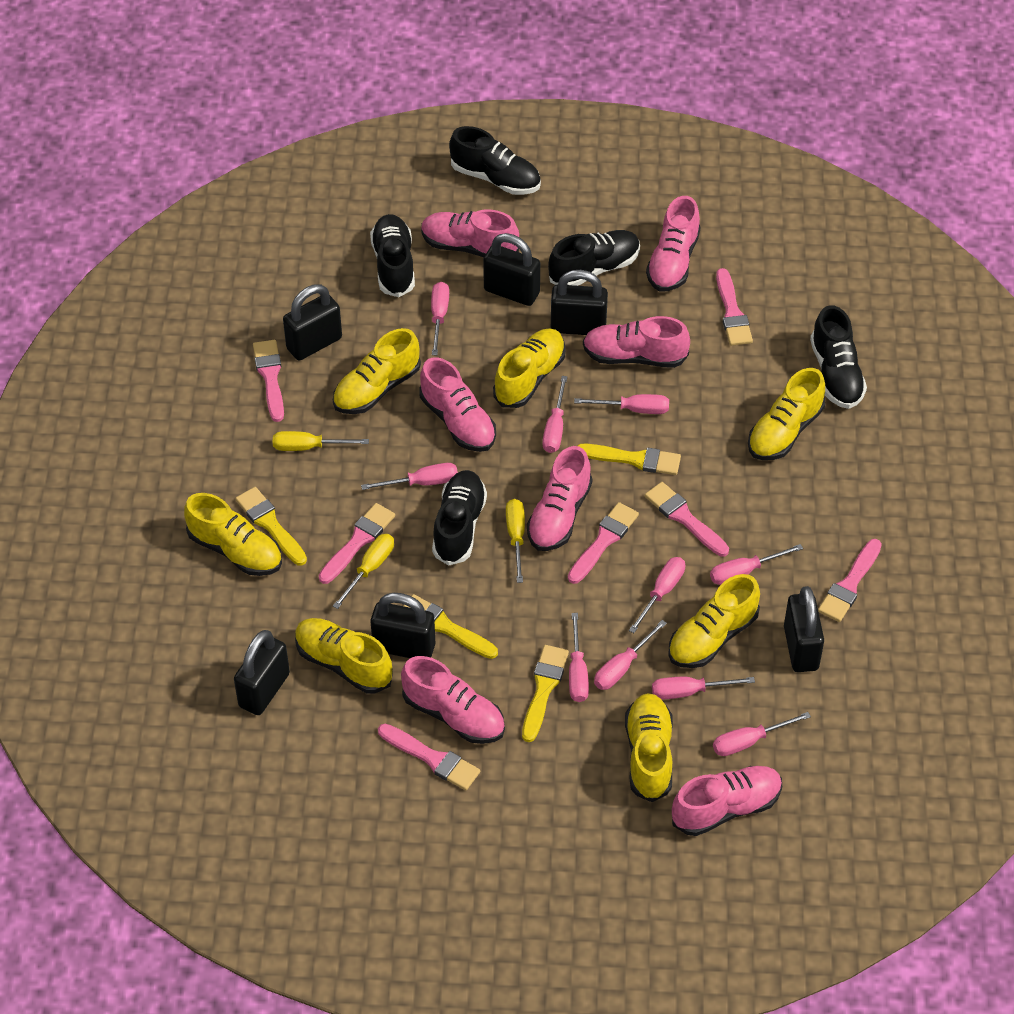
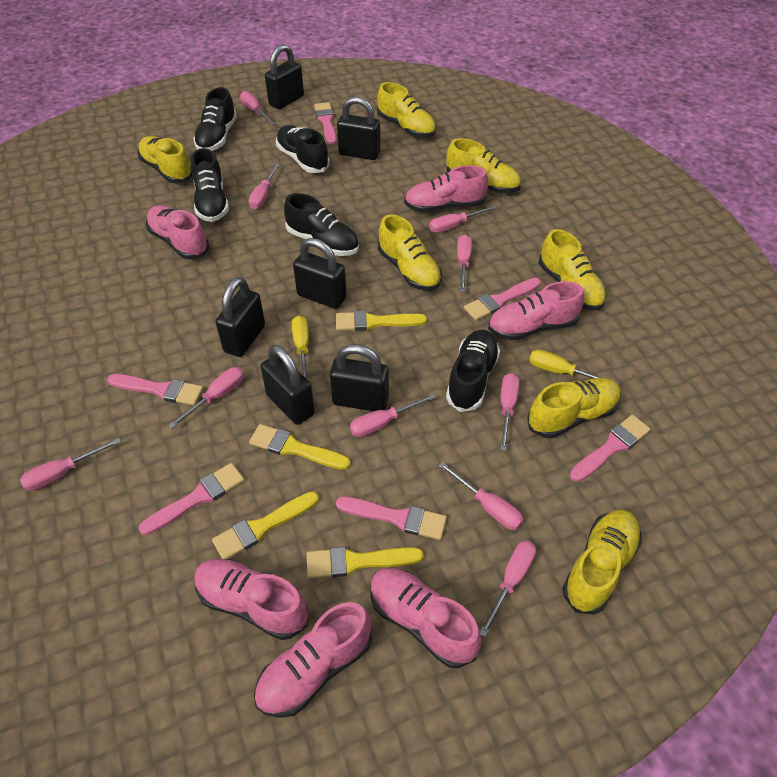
pink brush: 7 -> 6
pink shoe: 7 -> 6
yellow screwdriver: 3 -> 2

